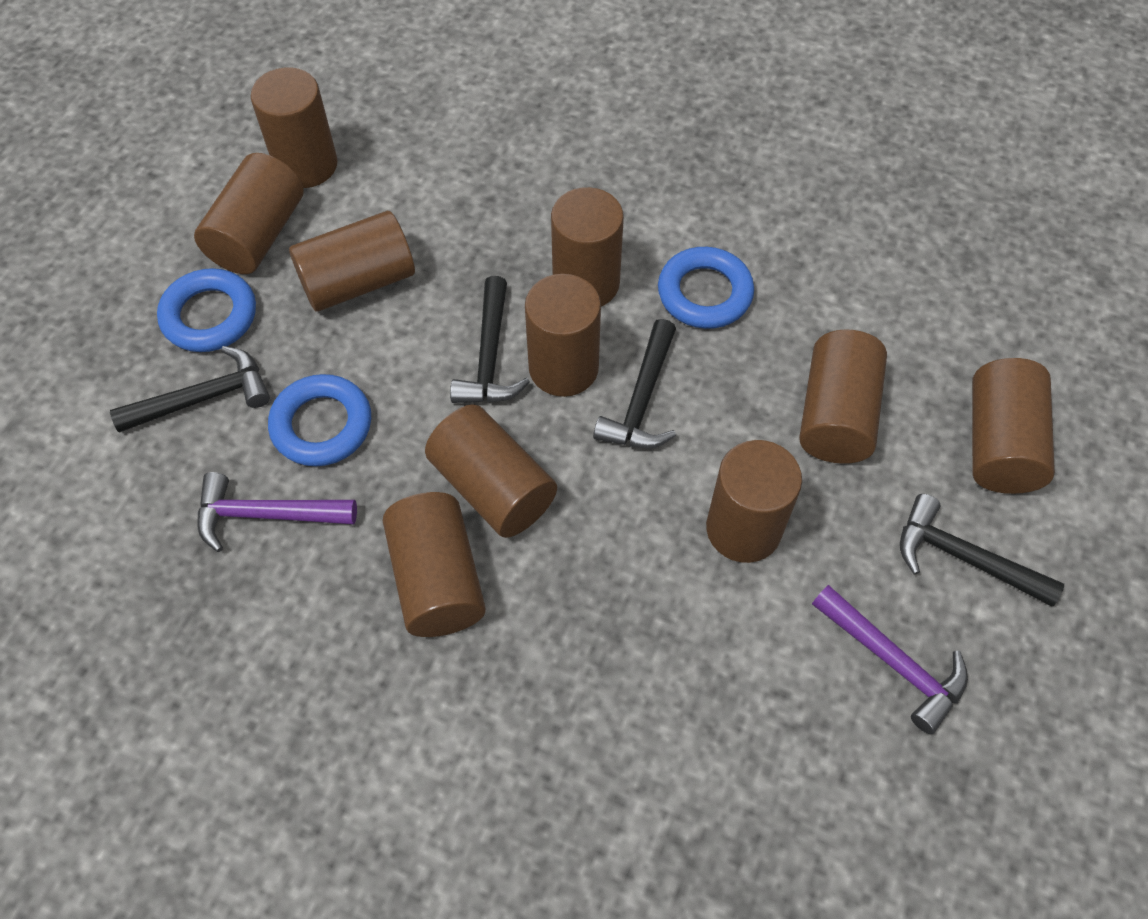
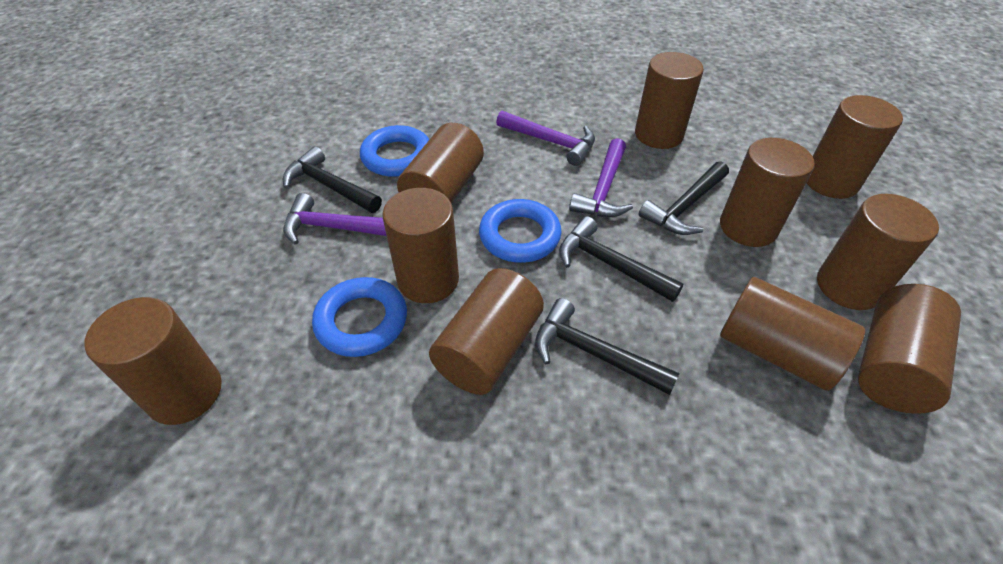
purple hammer: 2 -> 3

